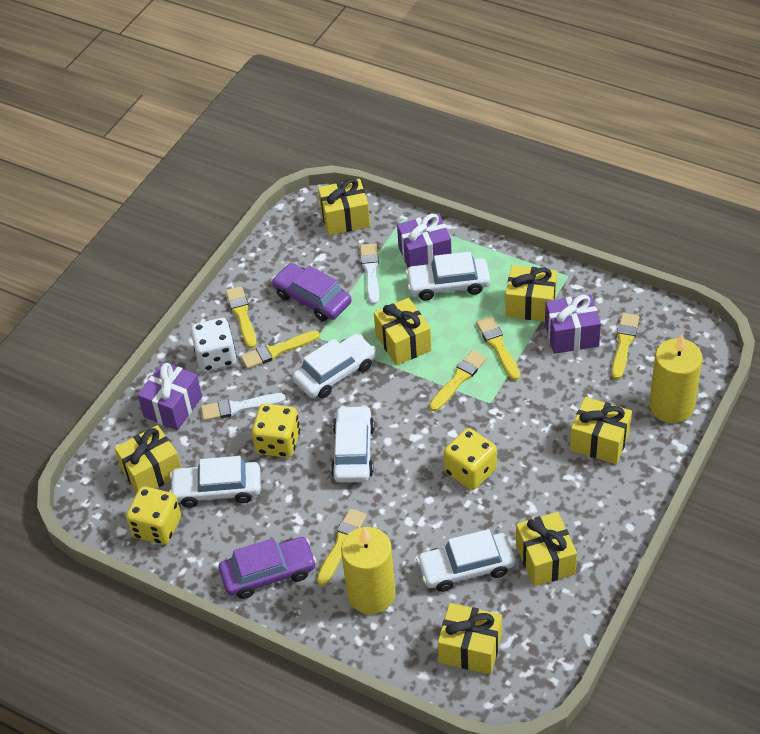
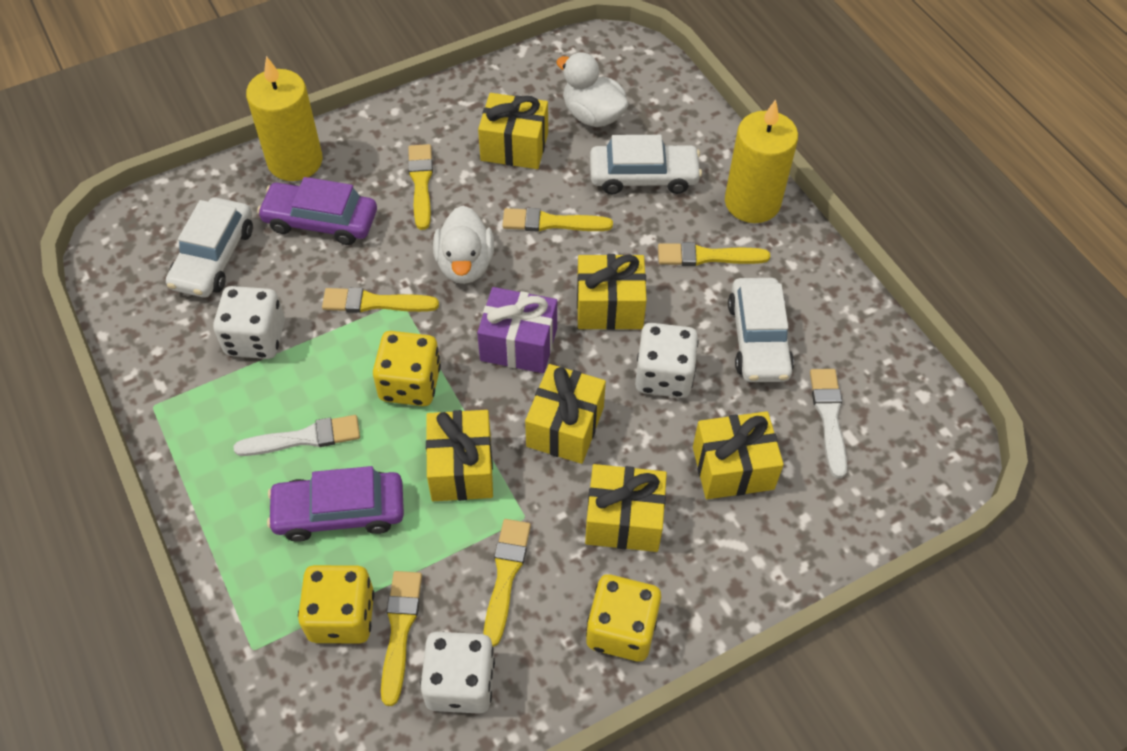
purple gift: 3 -> 1
white car: 5 -> 3
white dice: 1 -> 3
white duck: 0 -> 2
yellow gift: 7 -> 6

